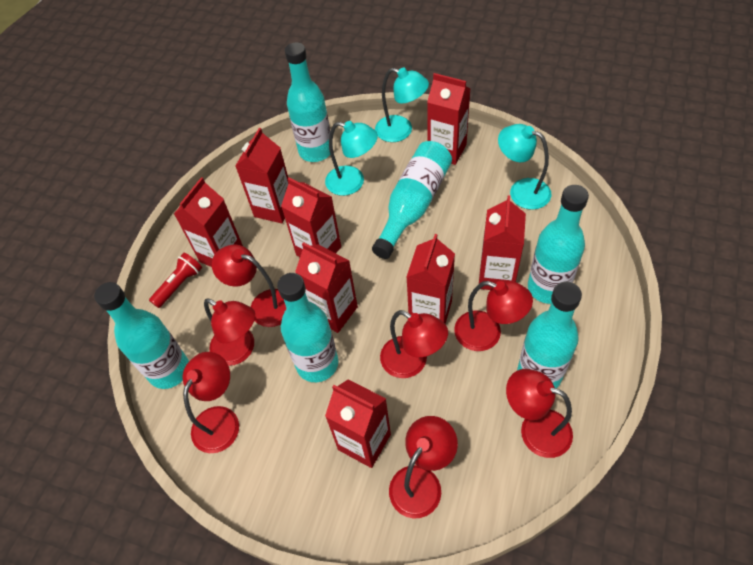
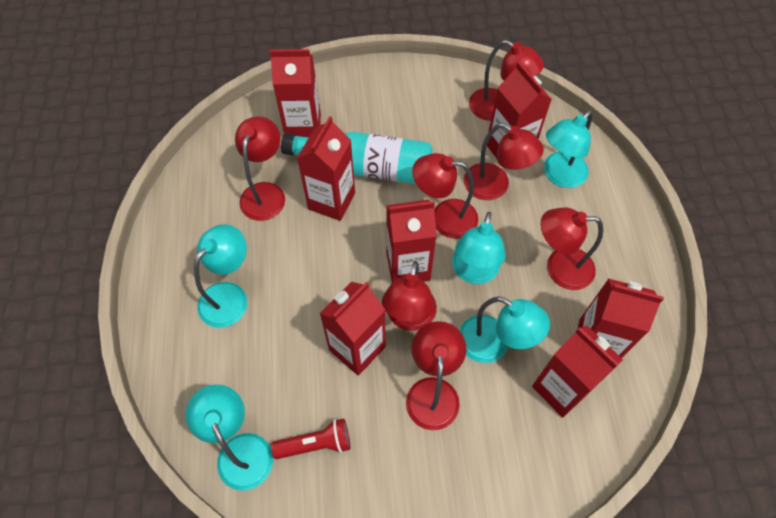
red carton: 8 -> 7
turquoise bottle: 6 -> 1
turquoise lamp: 3 -> 5

